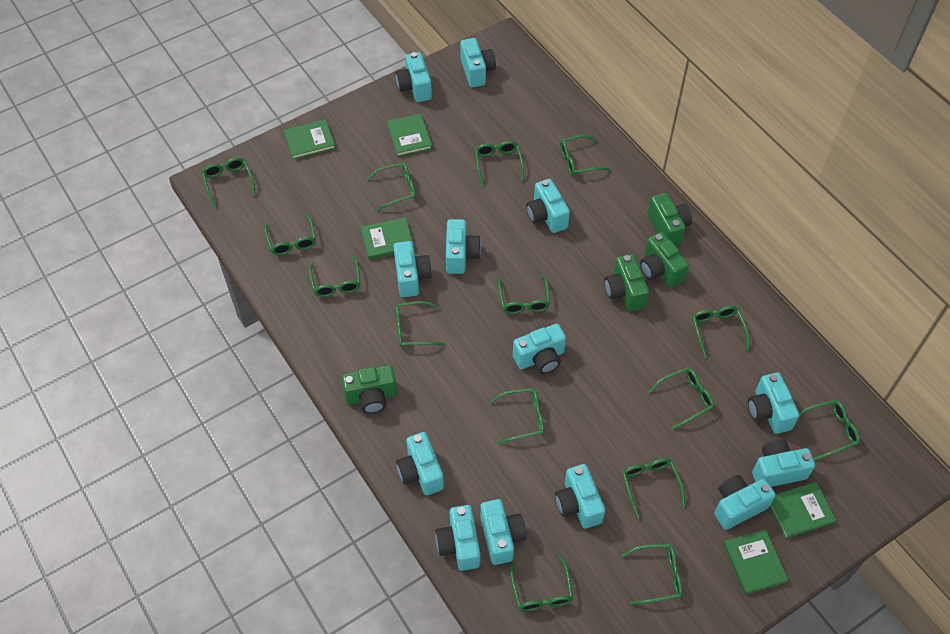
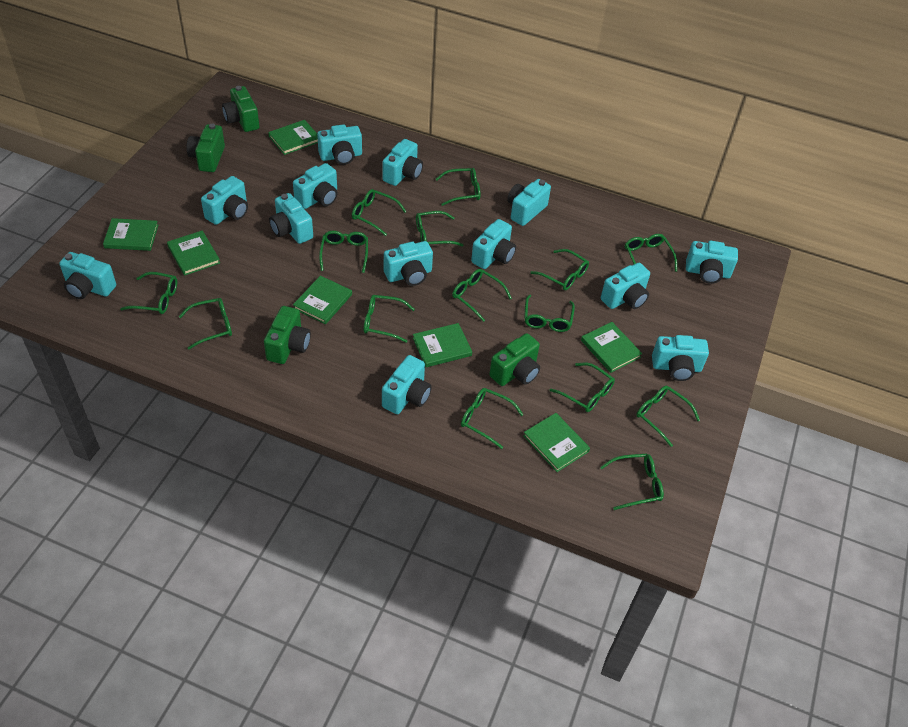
green book: 5 -> 7

